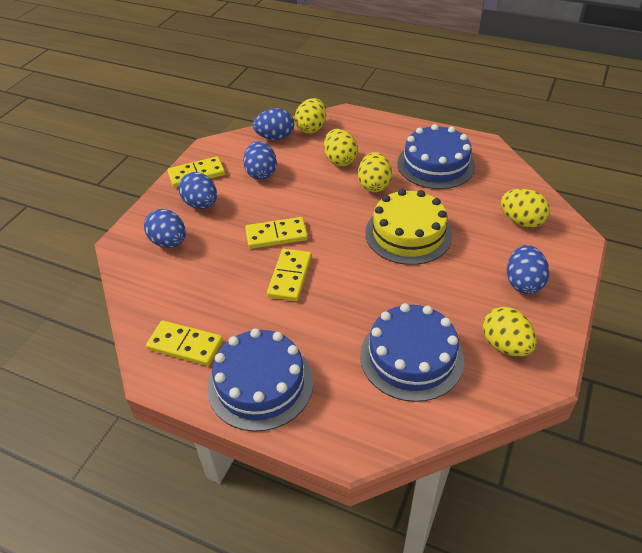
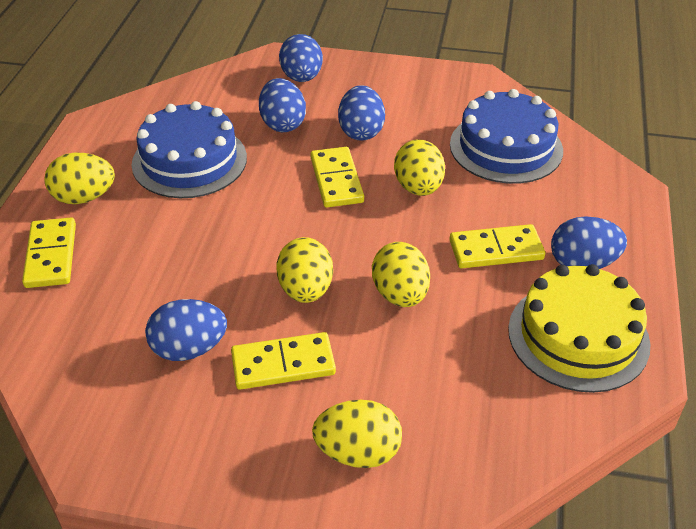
blue cake: 3 -> 2

